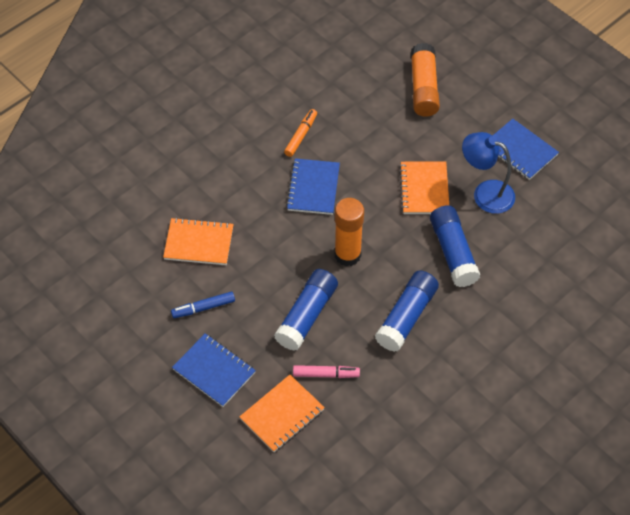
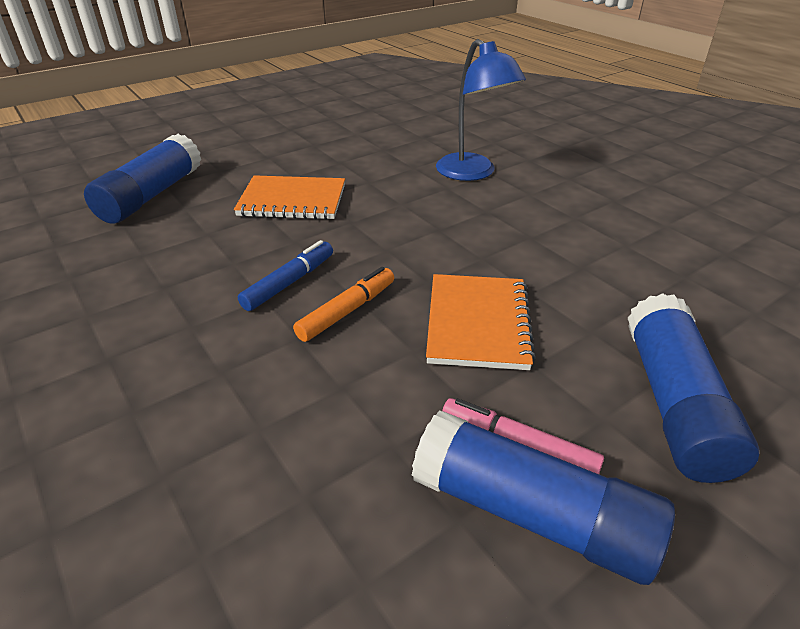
blue notebook: 3 -> 0
orange glue stick: 2 -> 0
orange notebook: 3 -> 2

